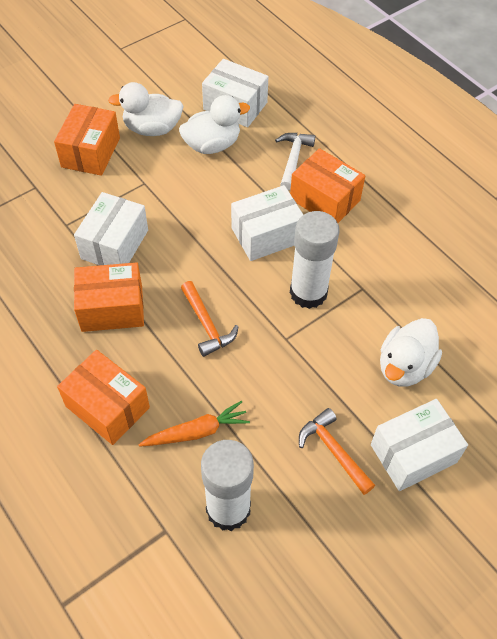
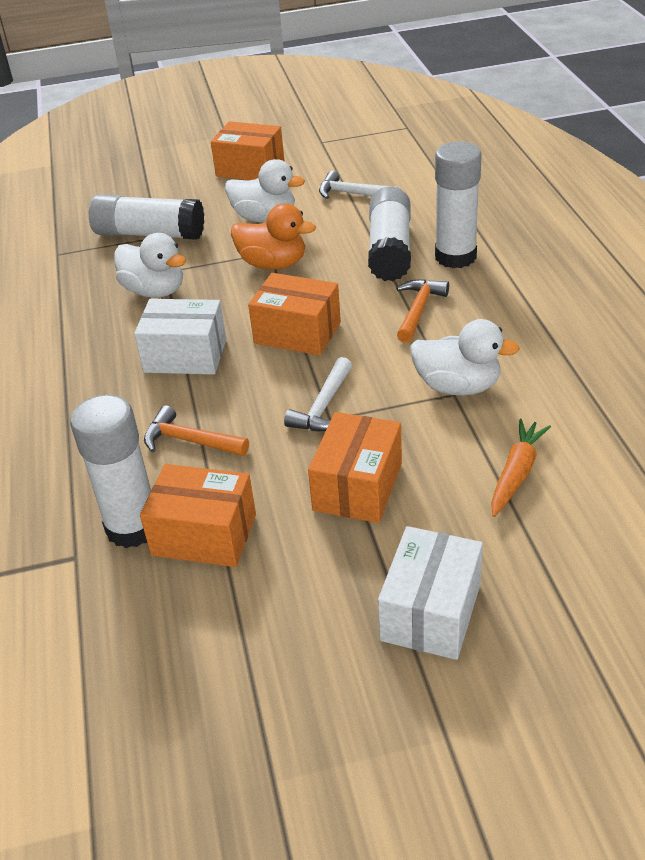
orange duck: 0 -> 1
white box: 4 -> 2
white glue stick: 2 -> 4
white hammer: 1 -> 2

